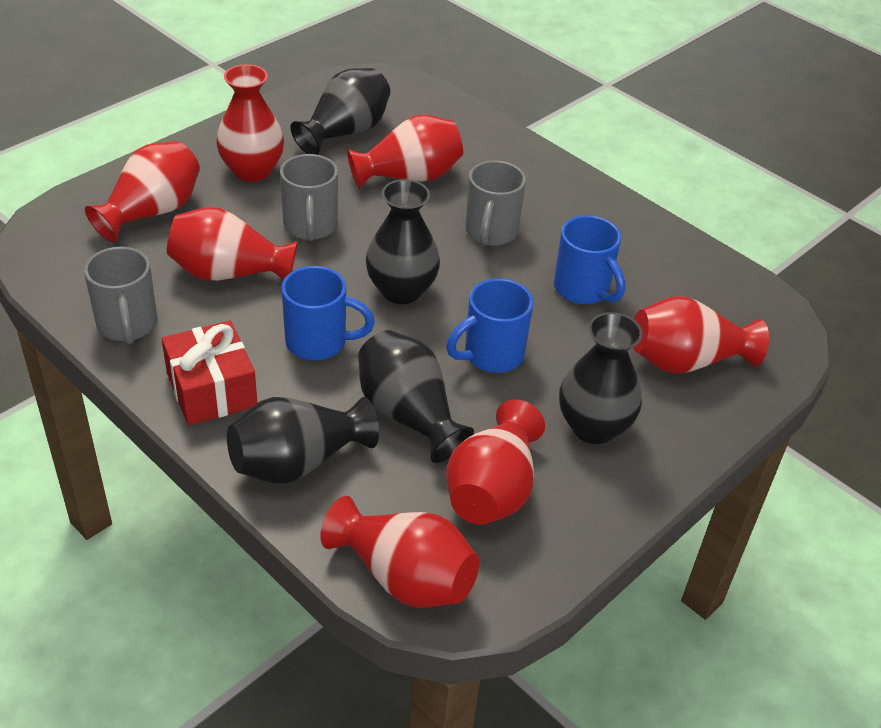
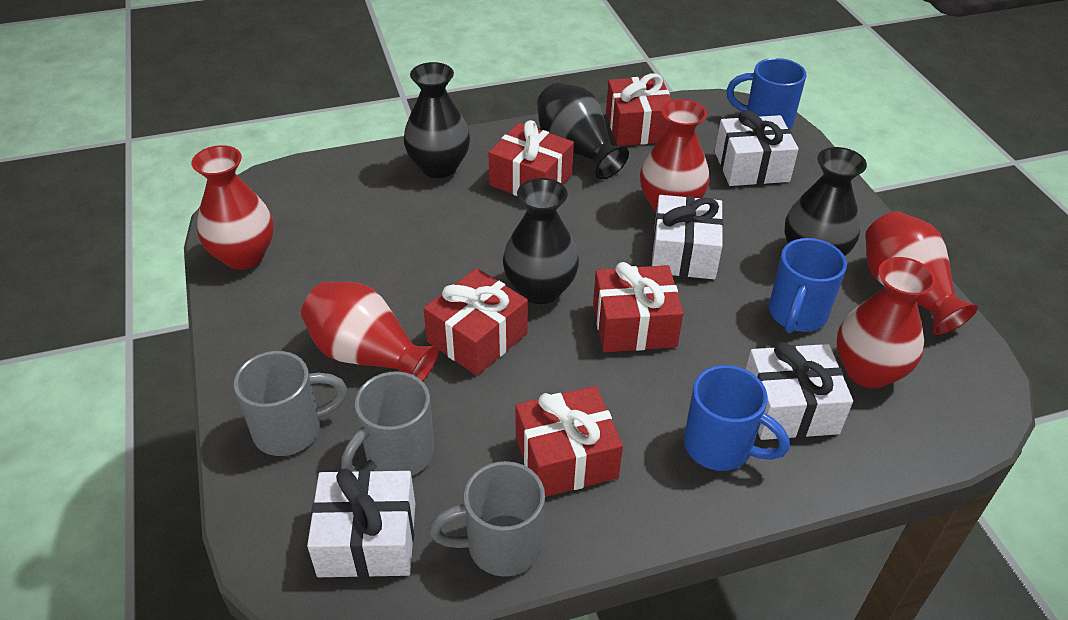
black vase: 5 -> 4
red gift: 1 -> 5
red vase: 7 -> 5
white gift: 0 -> 4

